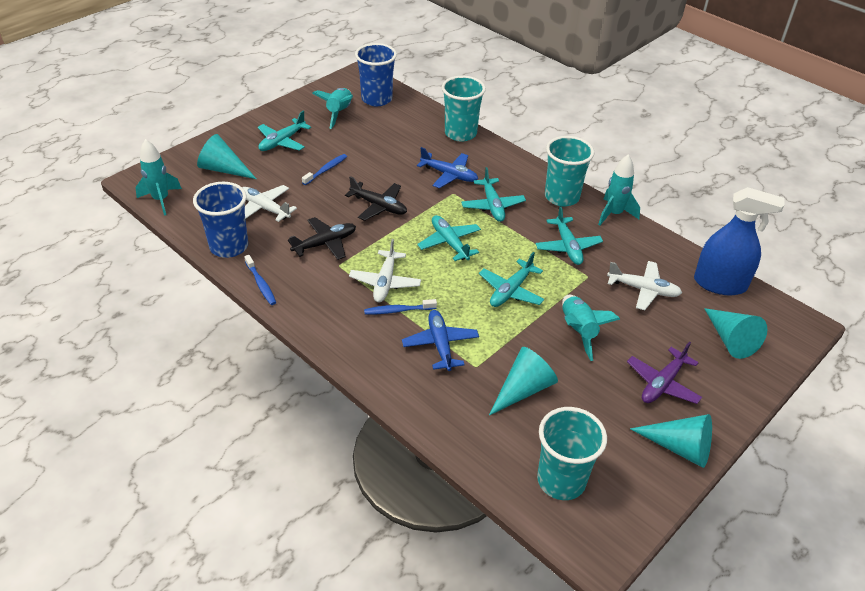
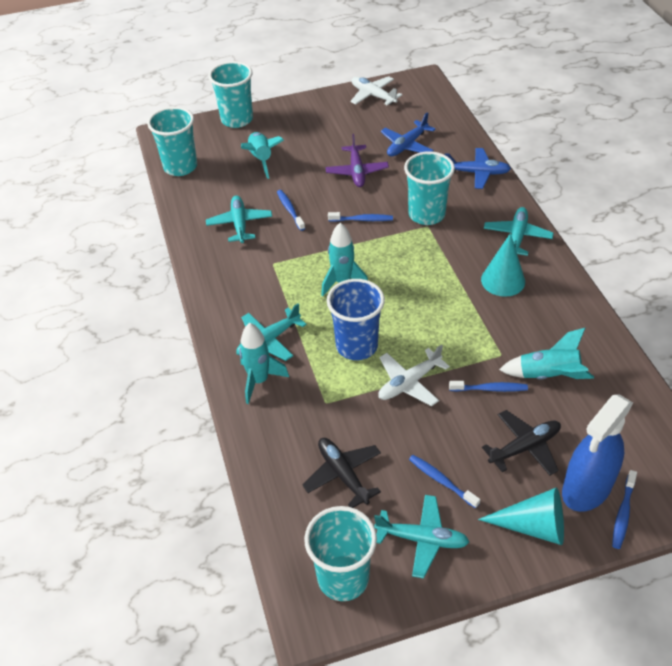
blue cup: 2 -> 1
blue toothbrush: 3 -> 5
turquoise cone: 4 -> 2
turquoise cup: 3 -> 4
turquoise plane: 5 -> 4
white plane: 3 -> 2

